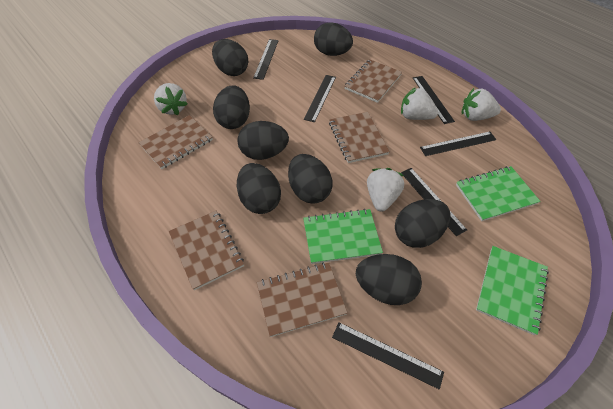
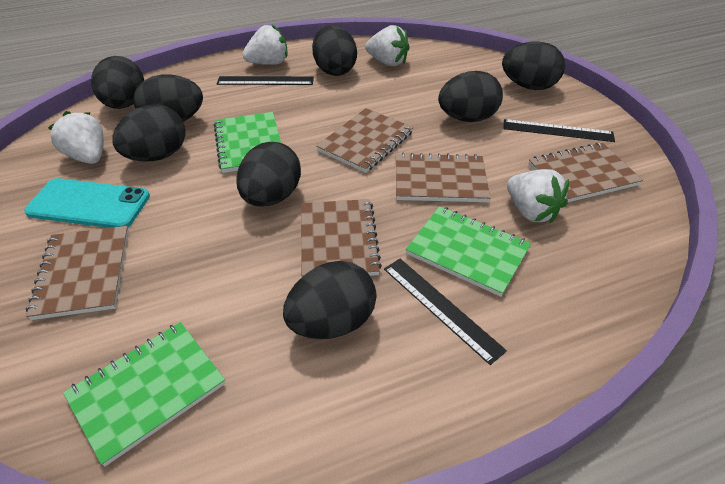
black ruler: 6 -> 3
turquoise phone: 0 -> 1

